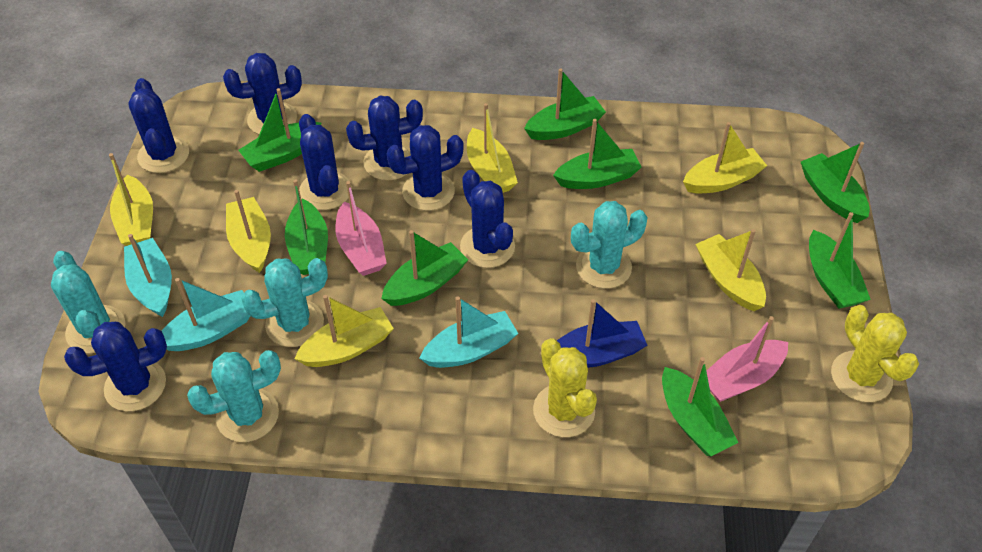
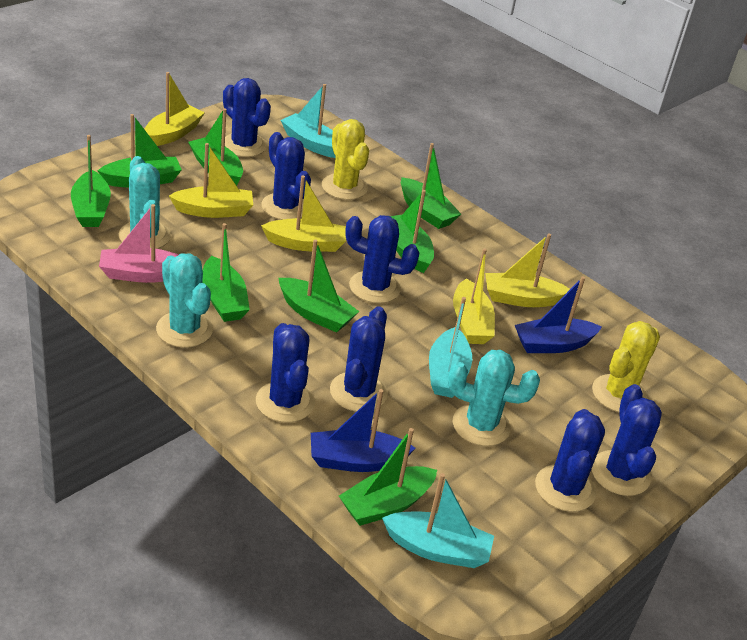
blue boat: 1 -> 2
pink boat: 2 -> 1
turquoise cactus: 4 -> 3
yellow boat: 6 -> 5

